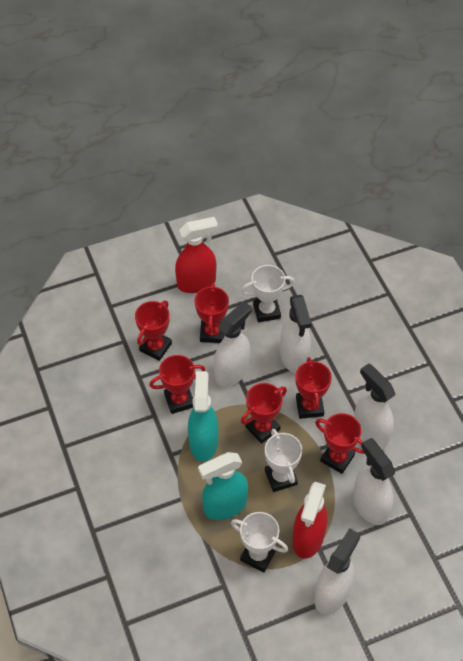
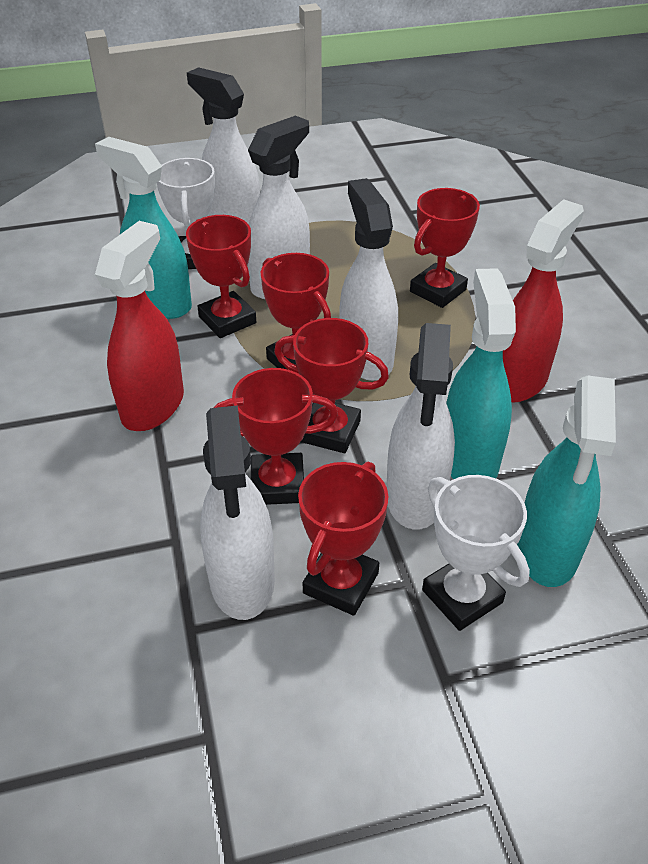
turquoise spray bottle: 2 -> 3
white trophy: 3 -> 2

